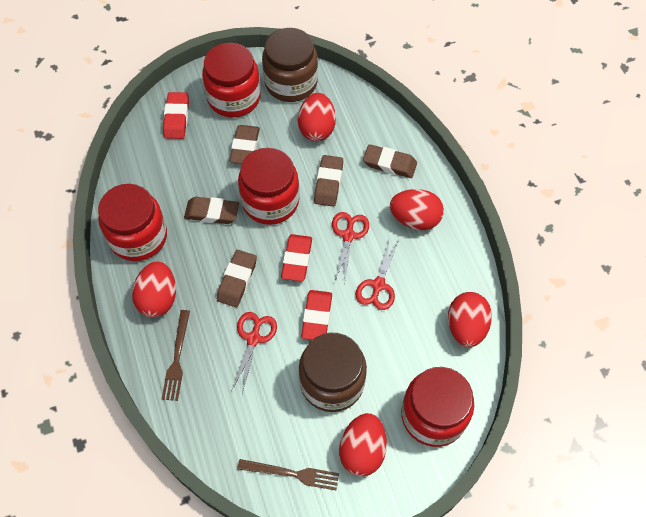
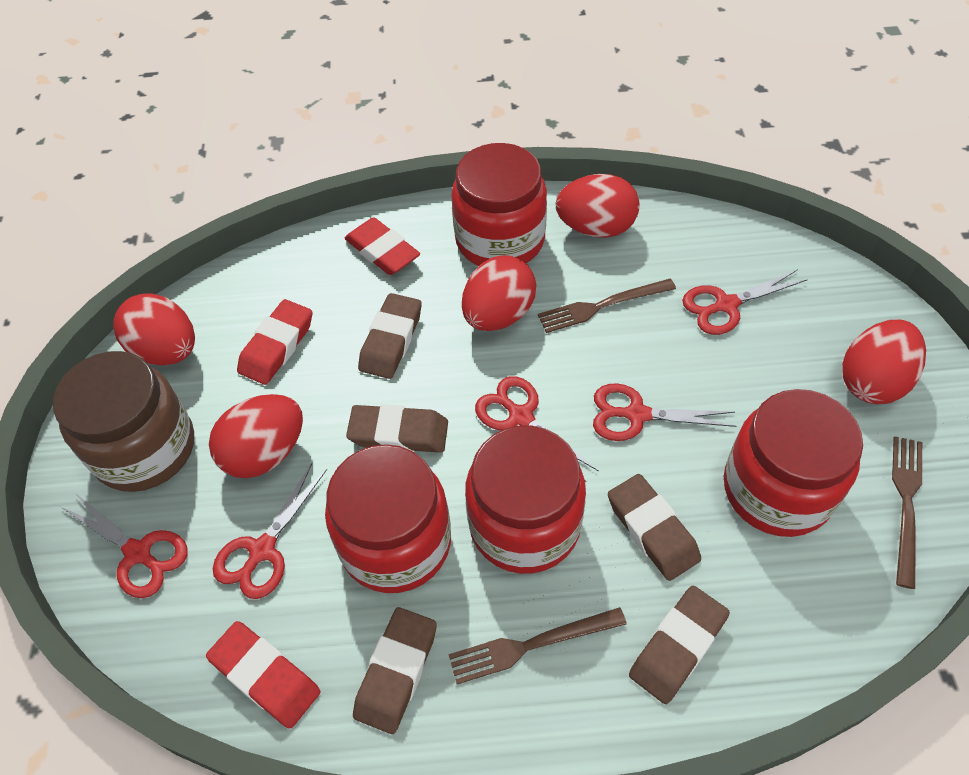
brown fork: 2 -> 3
brown jar: 2 -> 1
red scissors: 3 -> 5

